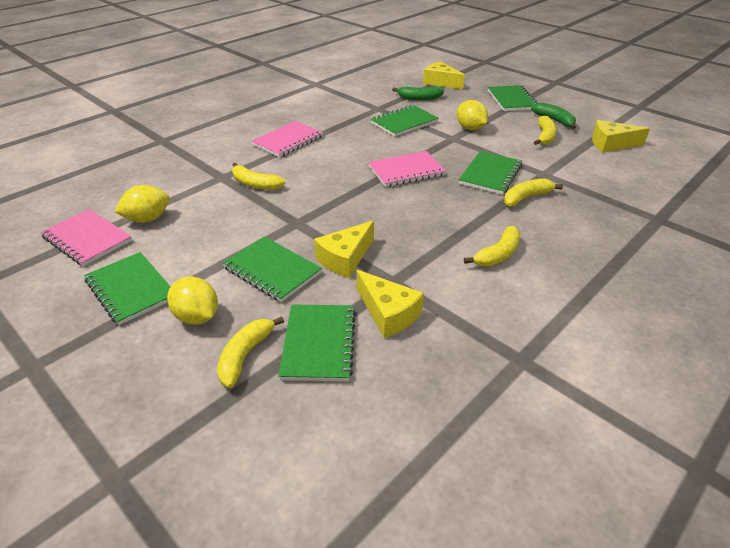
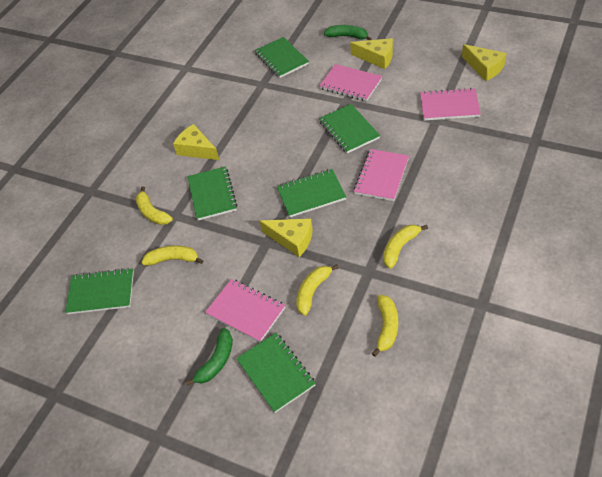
pink notebook: 3 -> 4
yellow lemon: 3 -> 0

